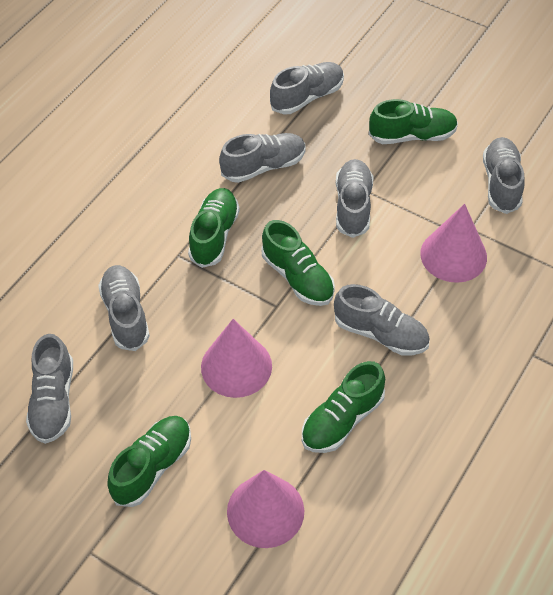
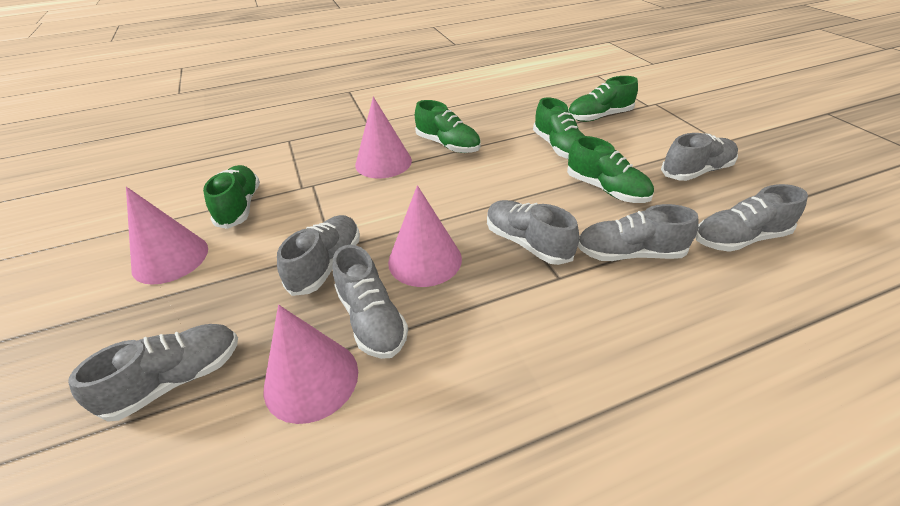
pink cone: 3 -> 4

